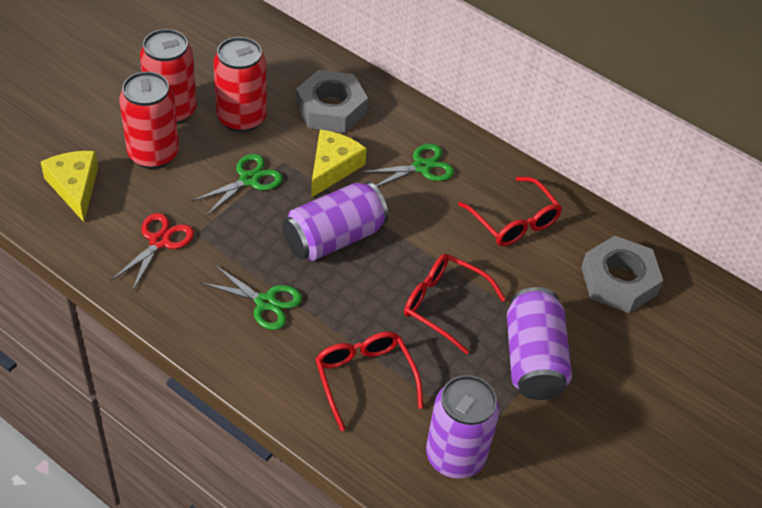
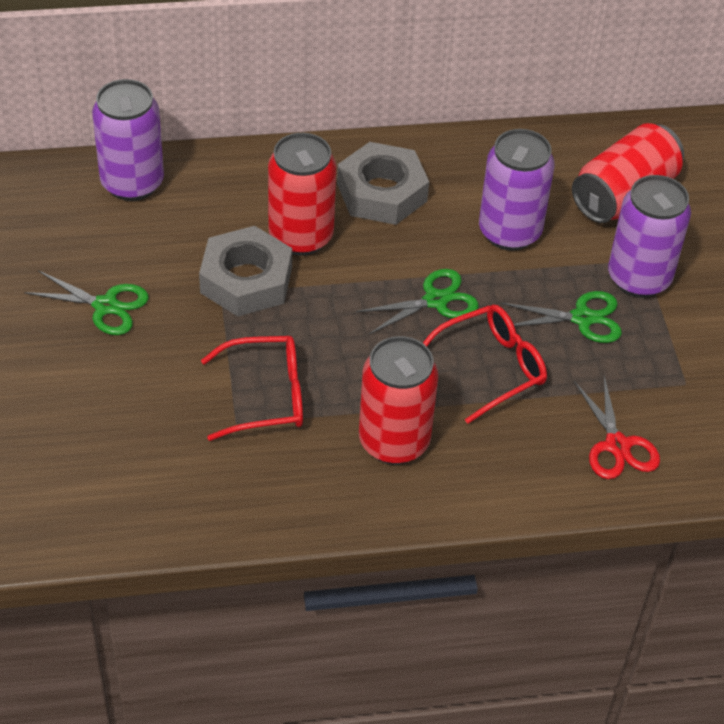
red glasses: 3 -> 2
yellow cheese: 2 -> 0

